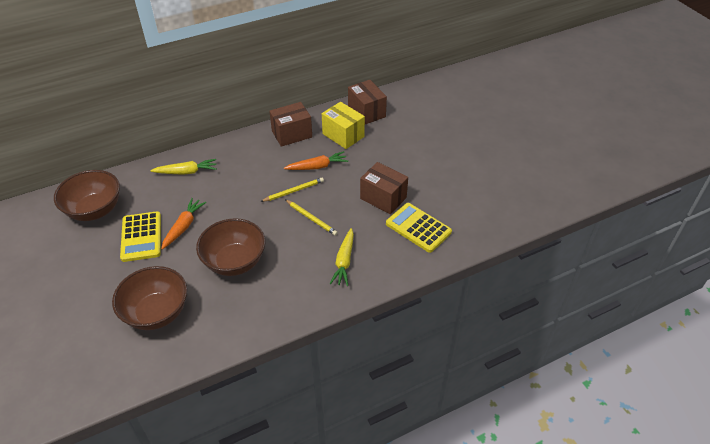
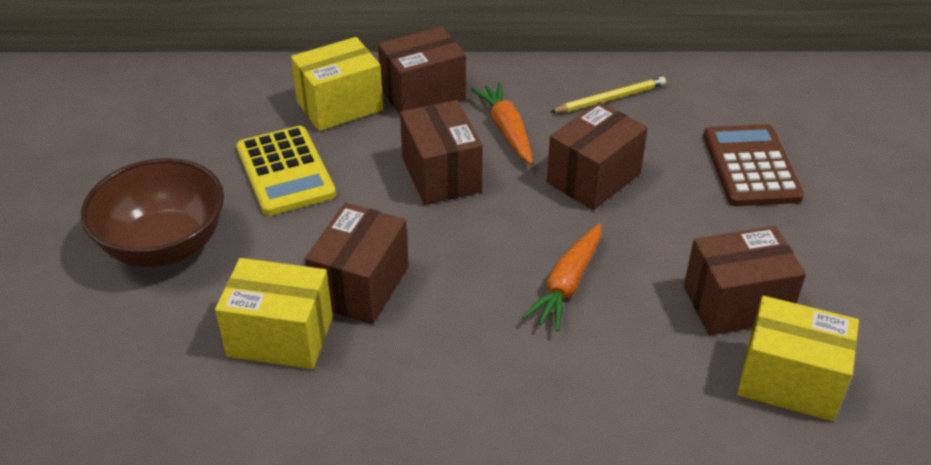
brown bowl: 3 -> 1
brown box: 3 -> 5
brown calculator: 0 -> 1
yellow box: 1 -> 3
yellow calculator: 2 -> 1
yellow carrot: 2 -> 0
yellow pencil: 2 -> 1

